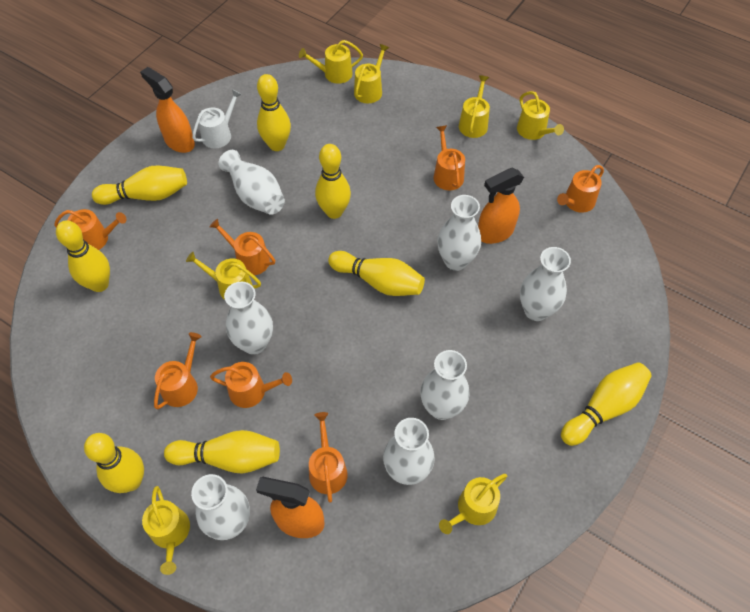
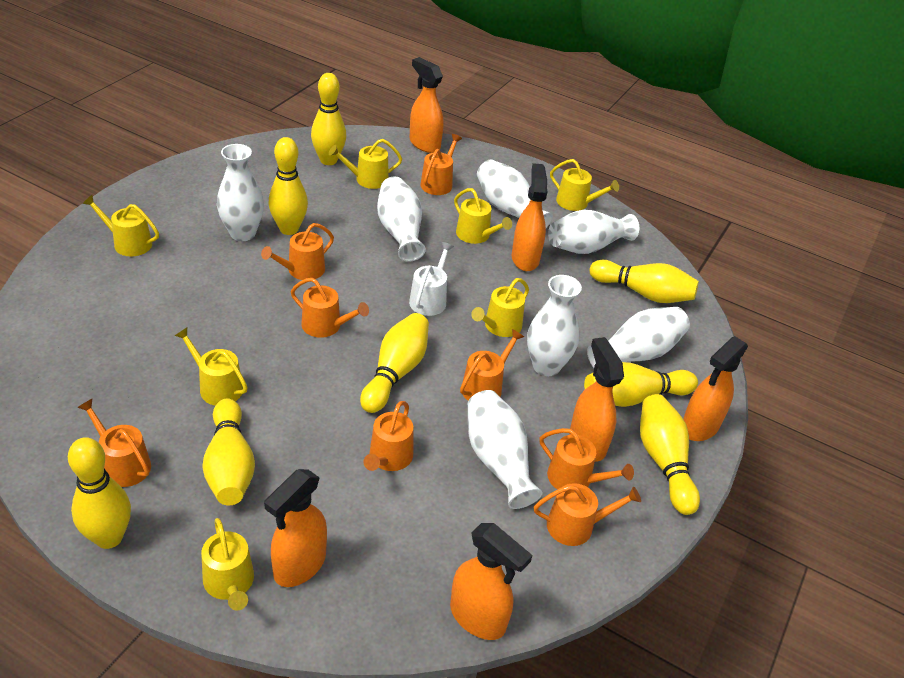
orange spray bottle: 3 -> 6
orange watering can: 7 -> 8

